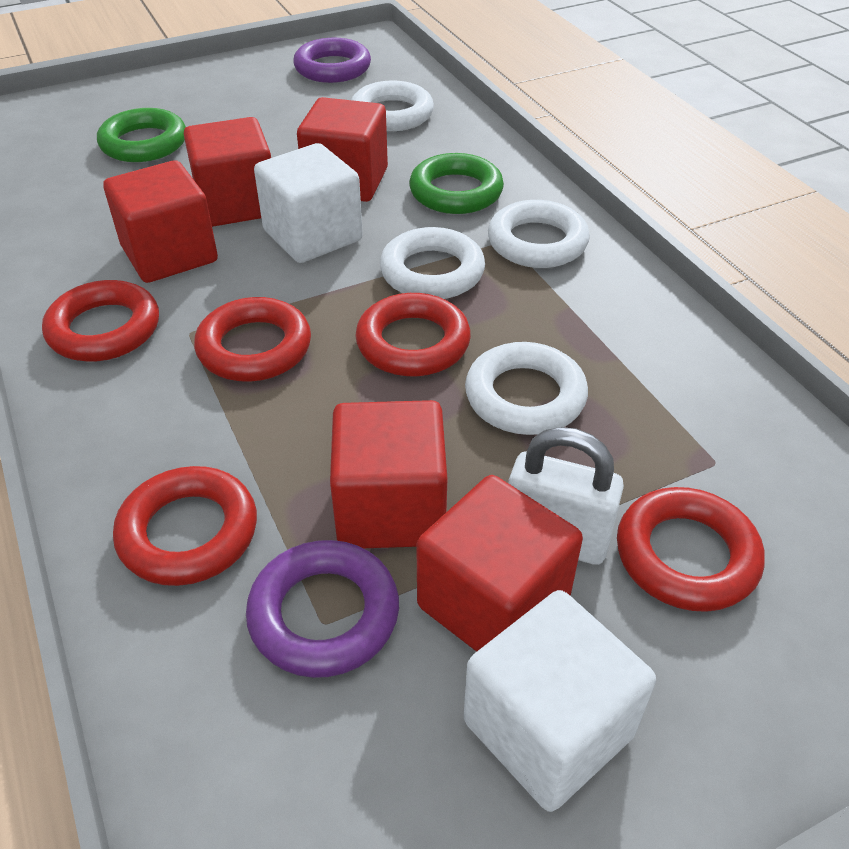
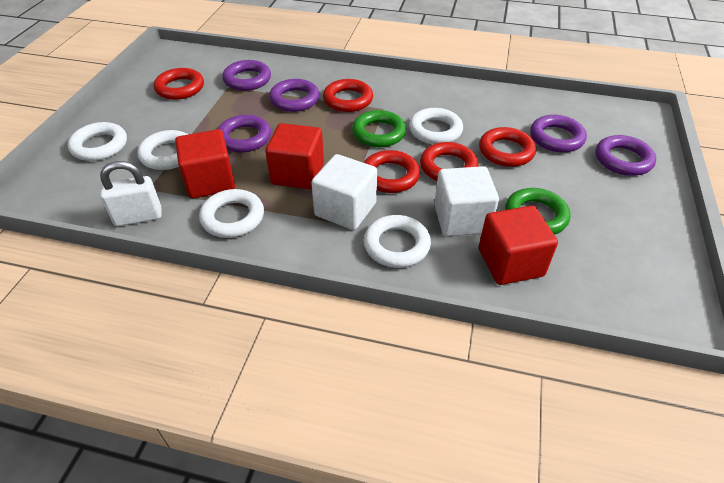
purple ring: 2 -> 5
red cube: 5 -> 3
white ring: 4 -> 5

